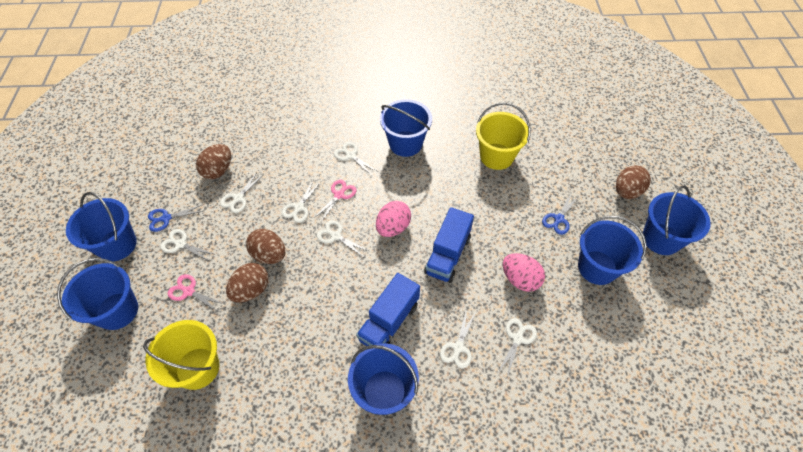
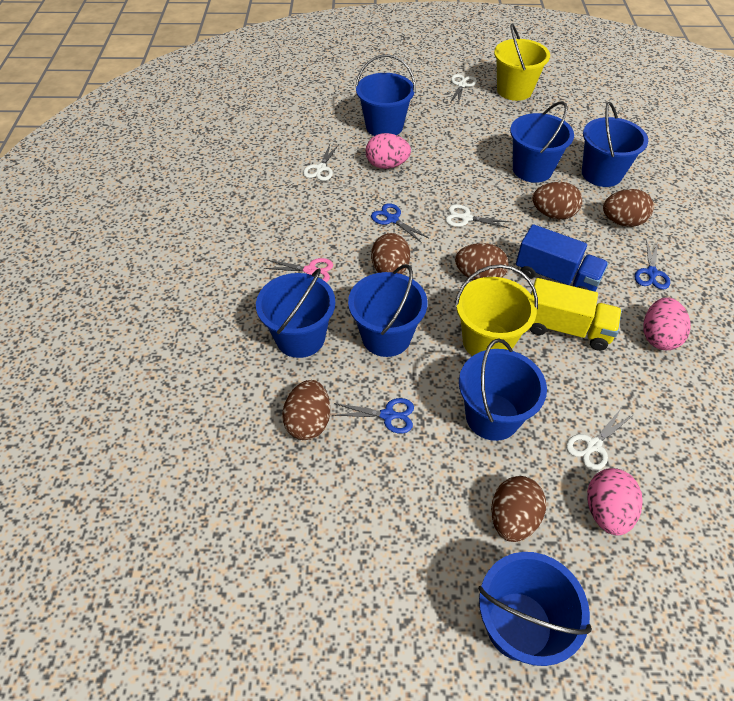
blue bucket: 6 -> 7
blue scissors: 2 -> 3
blue truck: 2 -> 1
brown egg: 4 -> 6
pink egg: 2 -> 3
pink scissors: 2 -> 1
white scissors: 7 -> 4
yellow truck: 0 -> 1

